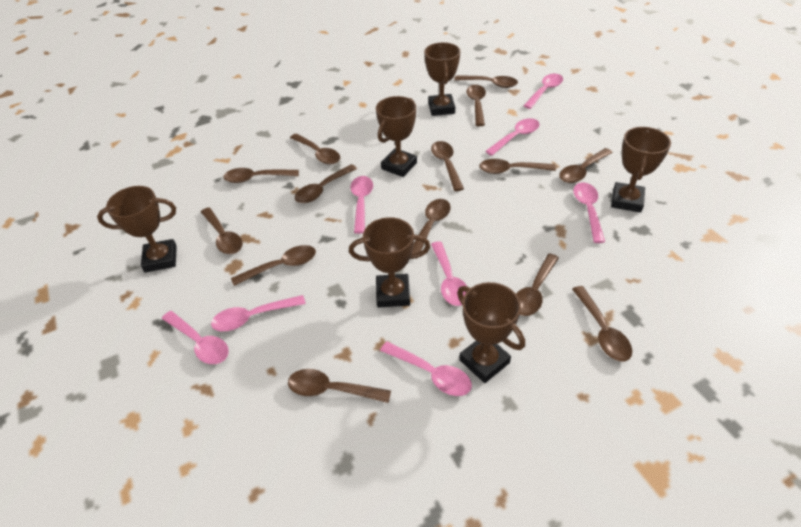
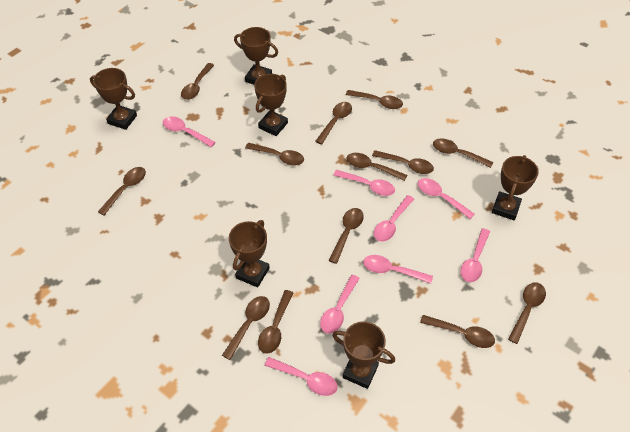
brown spoon: 14 -> 13

